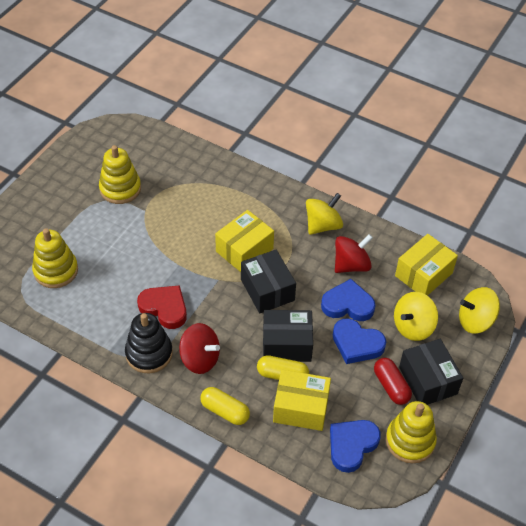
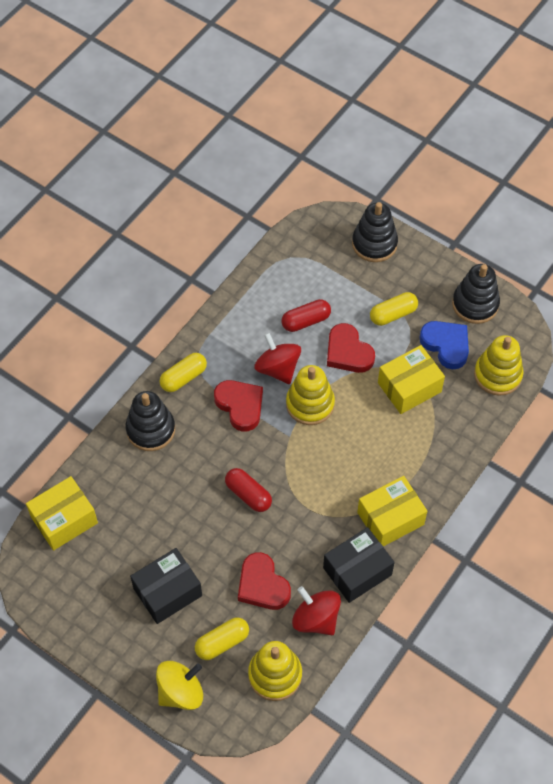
black box: 3 -> 2
black stacking toy: 1 -> 3
blue heart: 3 -> 1
red capsule: 1 -> 2
red heart: 1 -> 3
yellow capsule: 2 -> 3
yellow spinning top: 3 -> 1

